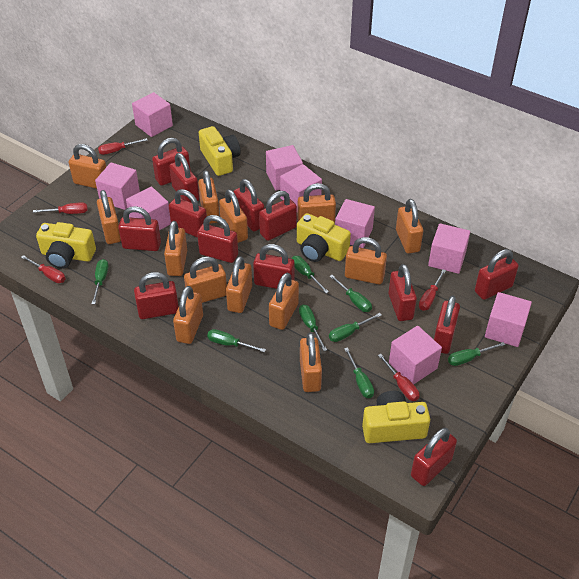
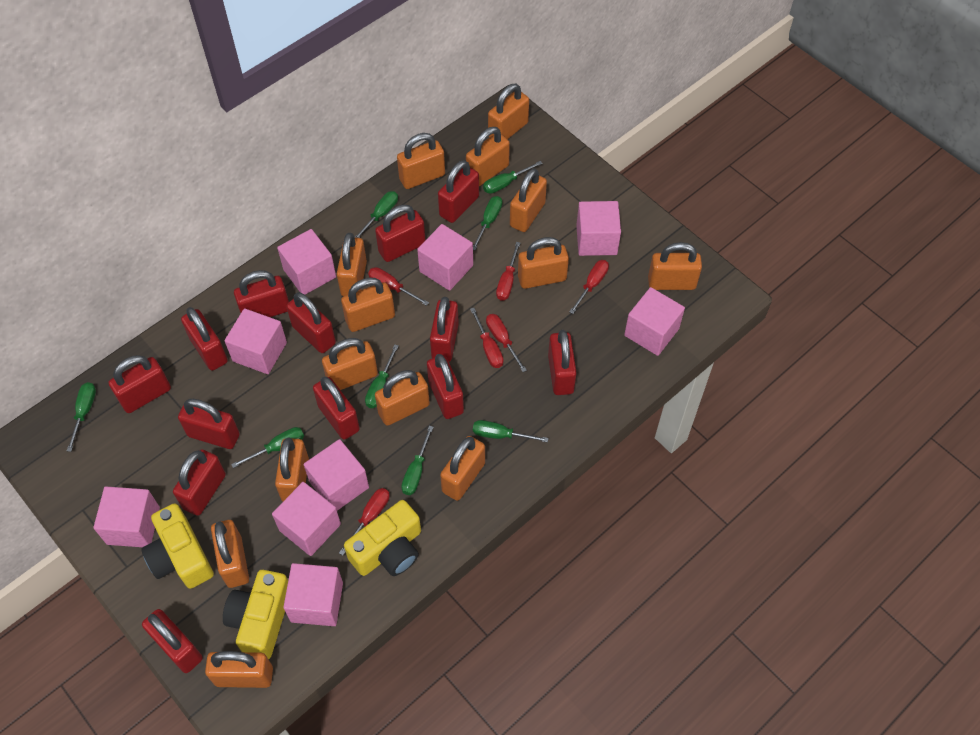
orange padlock: 13 -> 14
red screwdriver: 5 -> 6
yellow camera: 4 -> 3

